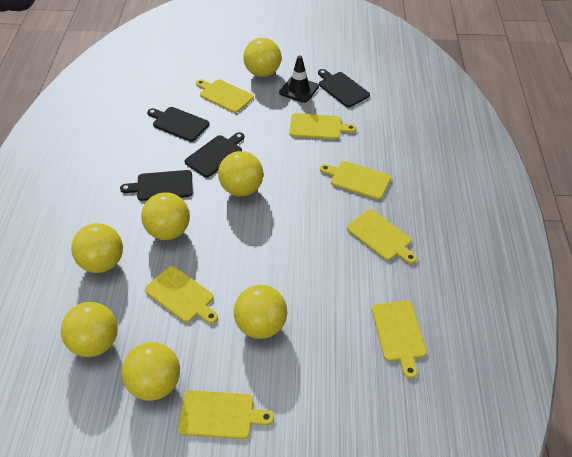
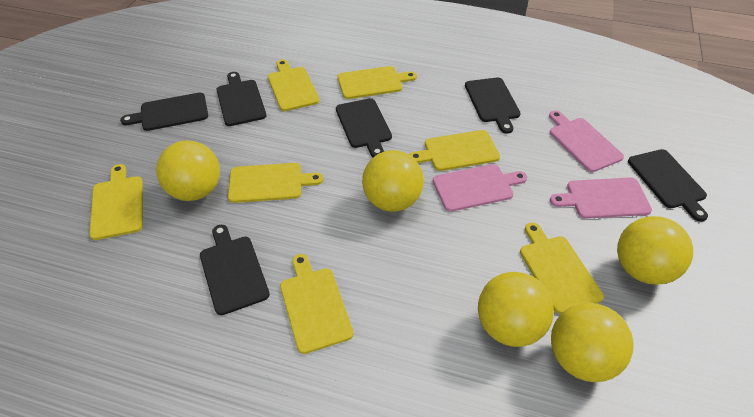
black cutting board: 4 -> 6
black traffic cone: 1 -> 0
pink cutting board: 0 -> 3
yellow ball: 7 -> 5

